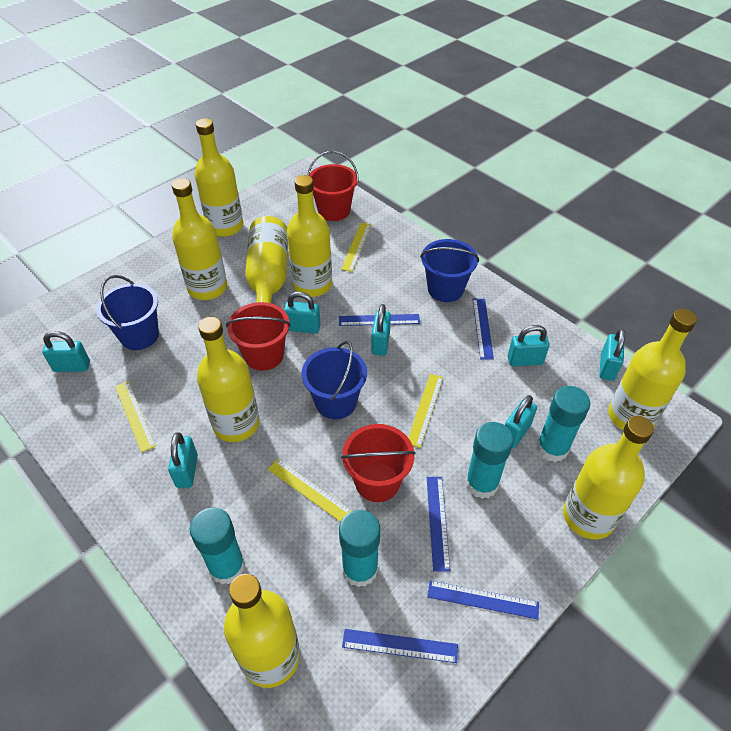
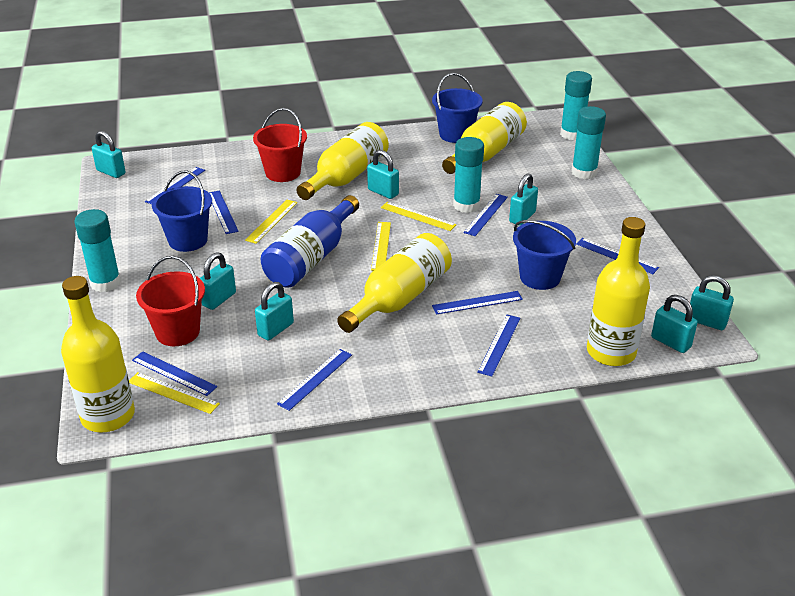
blue bottle: 0 -> 1
blue ruler: 5 -> 8
red bucket: 3 -> 2
yellow bottle: 8 -> 5

